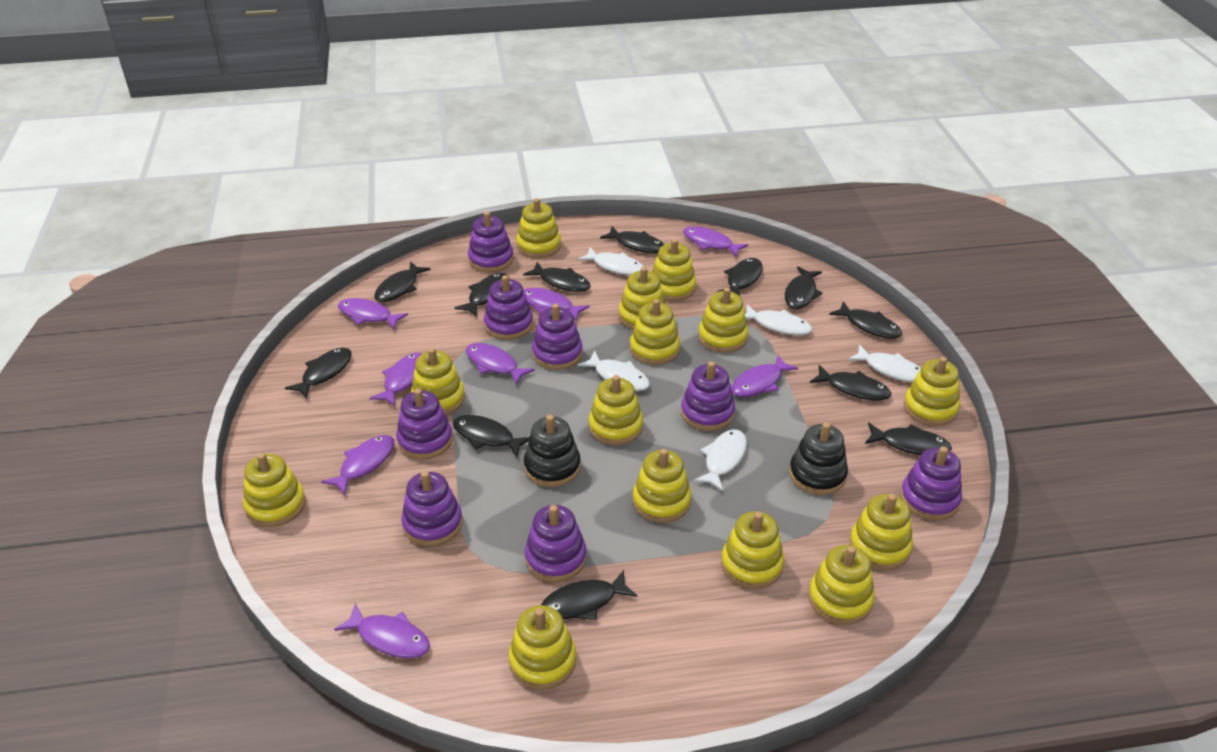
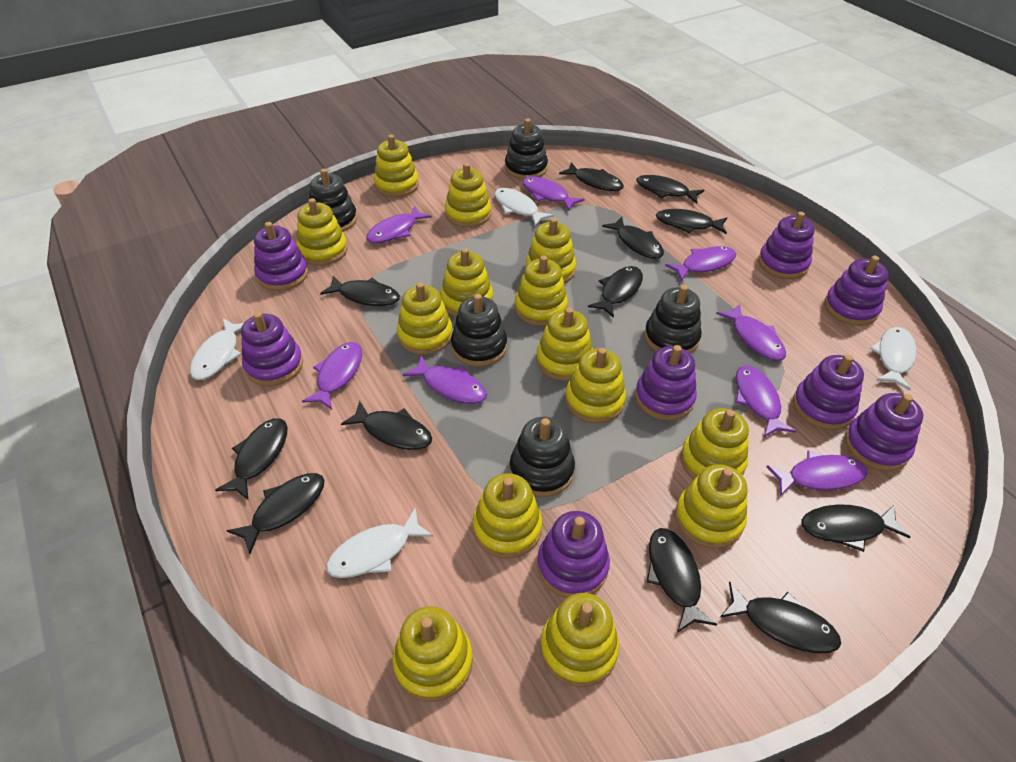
black stacking toy: 2 -> 5
white fish: 5 -> 4

